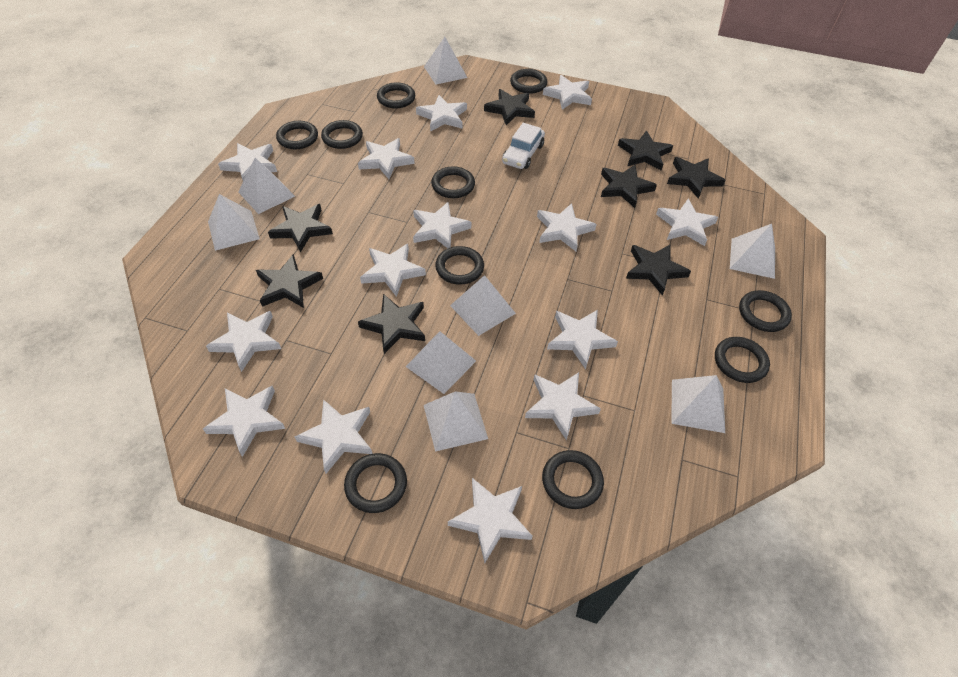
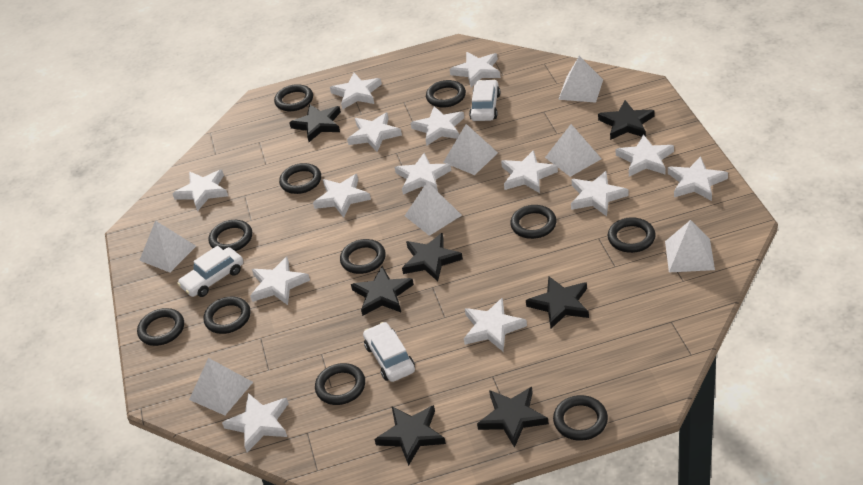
black ring: 10 -> 11
black star: 8 -> 7
white car: 1 -> 3
white pyramid: 8 -> 7

